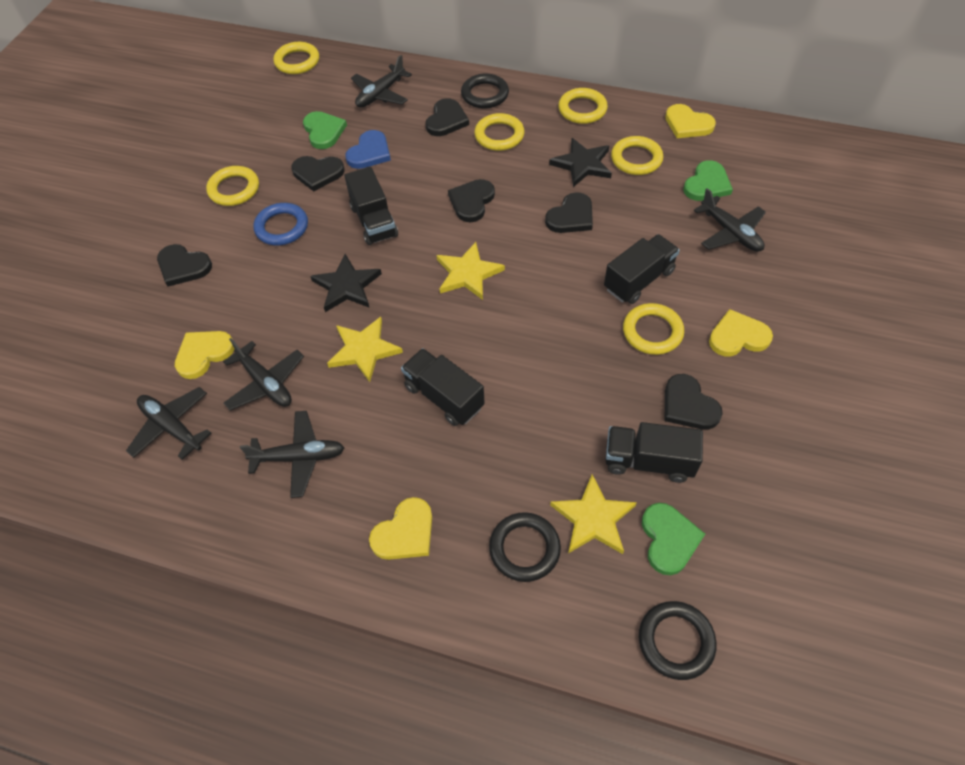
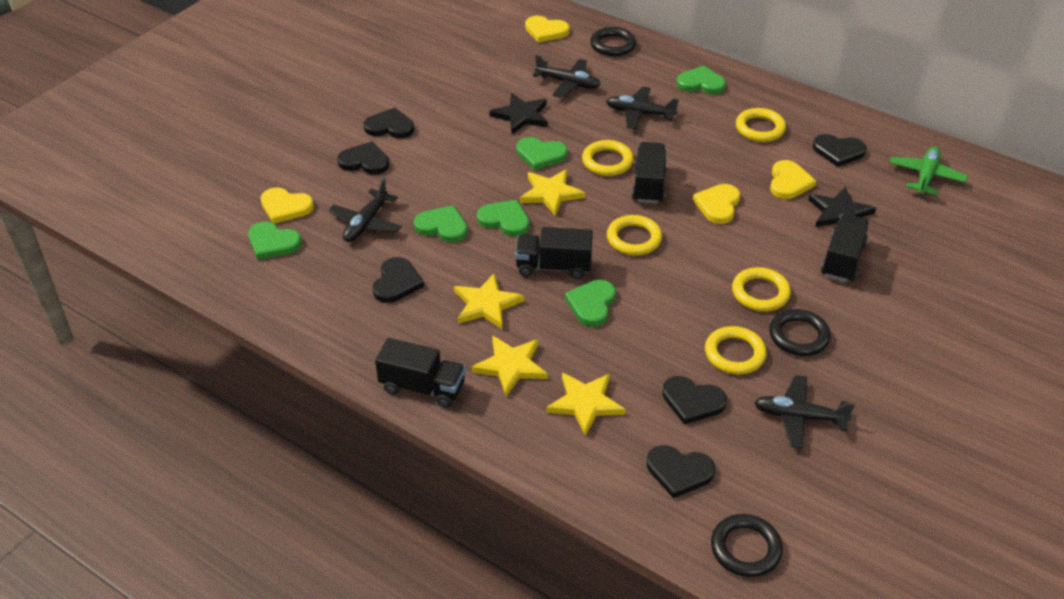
black plane: 5 -> 4
blue heart: 1 -> 0
blue ring: 1 -> 0
green heart: 3 -> 6
green plane: 0 -> 1
yellow ring: 6 -> 5
yellow star: 3 -> 4

